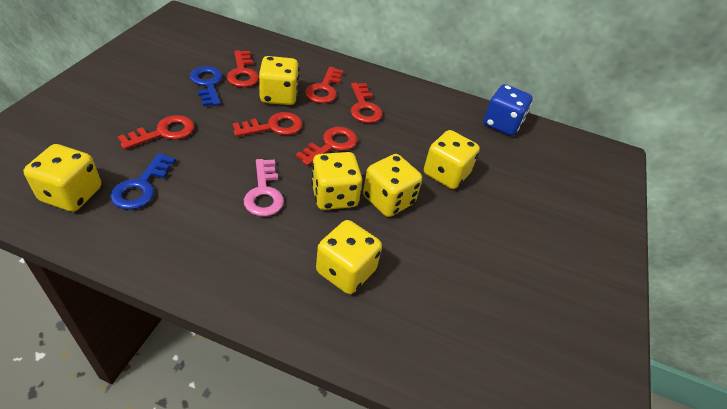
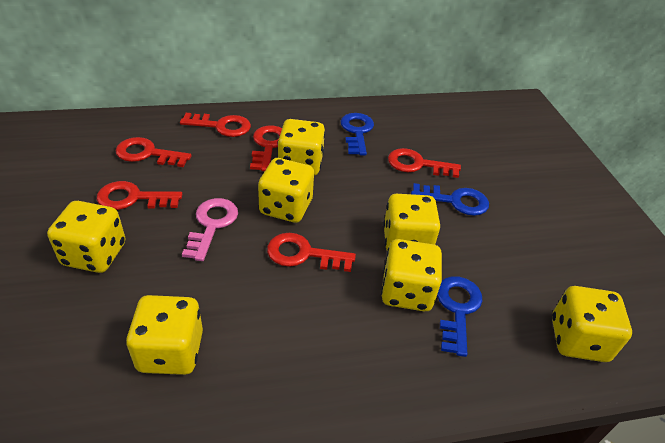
blue dice: 1 -> 0
blue key: 2 -> 3
yellow dice: 6 -> 7

